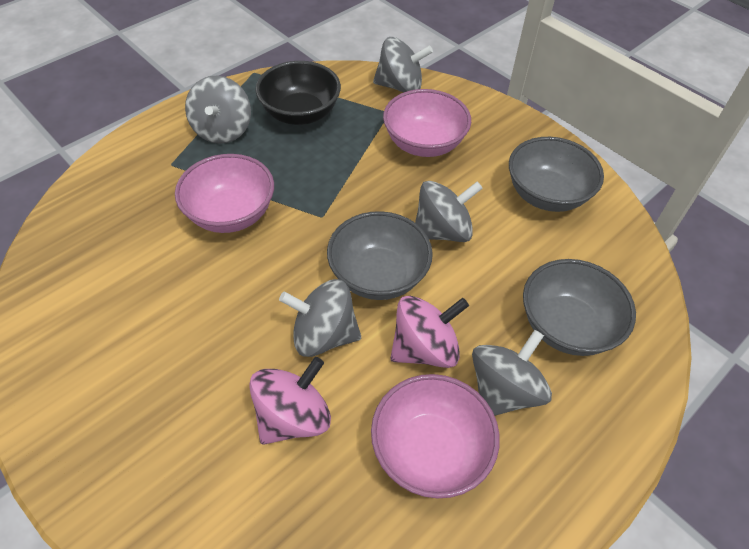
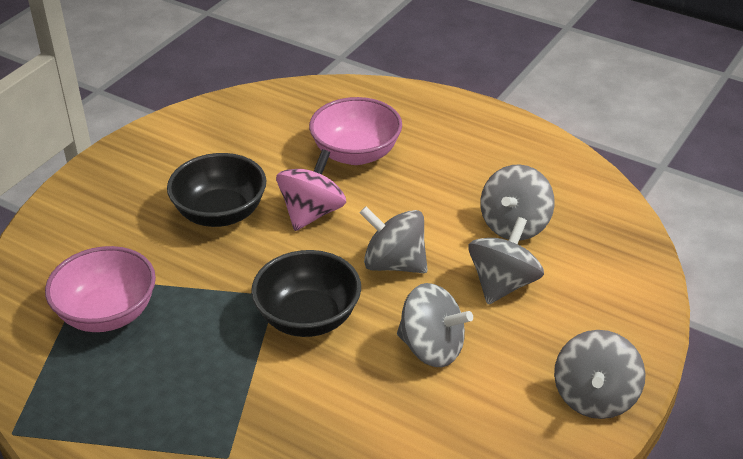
black bowl: 1 -> 2
grey bowl: 3 -> 0
pink bowl: 3 -> 2
pink spinning top: 2 -> 1

